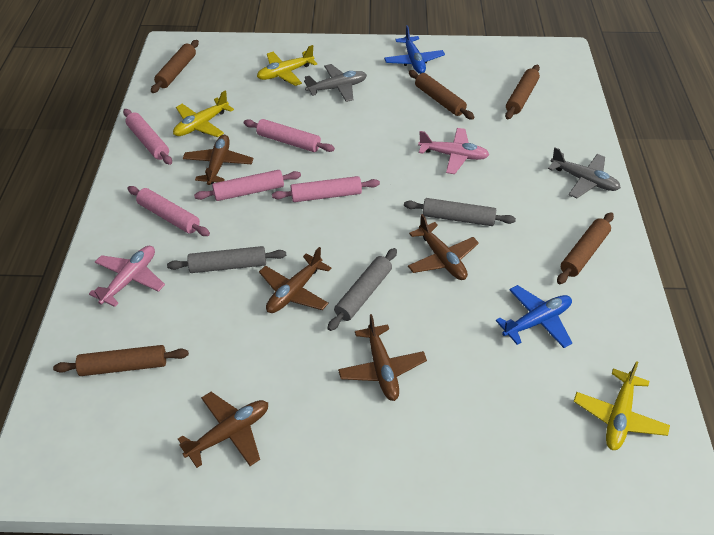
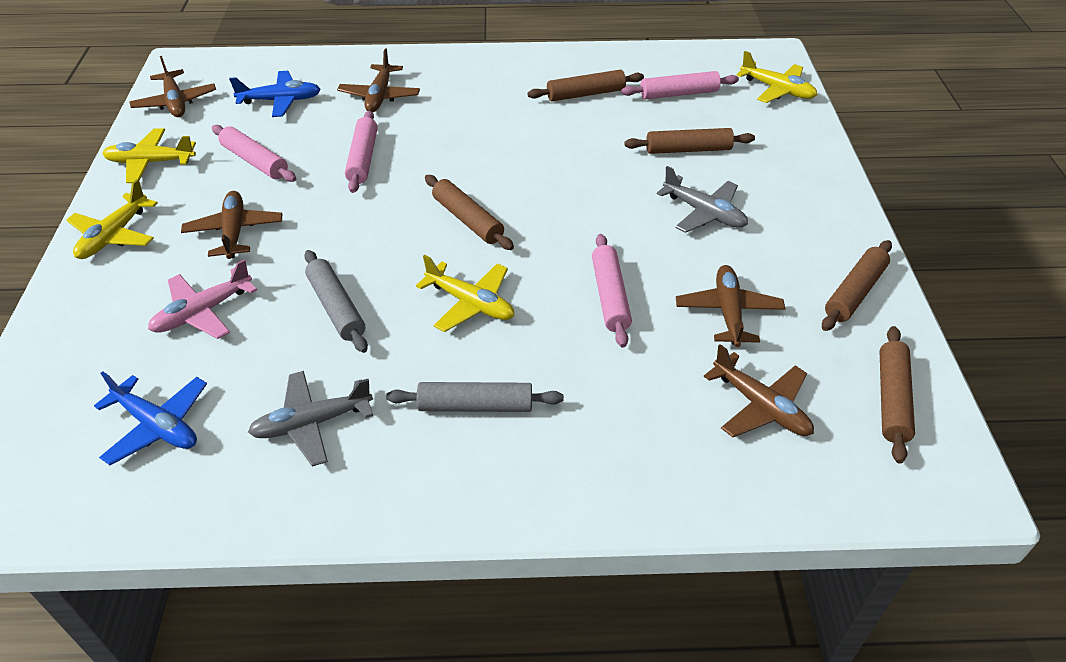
grey rolling pin: 3 -> 2
pink plane: 2 -> 1
pink rolling pin: 5 -> 4
yellow plane: 3 -> 4

